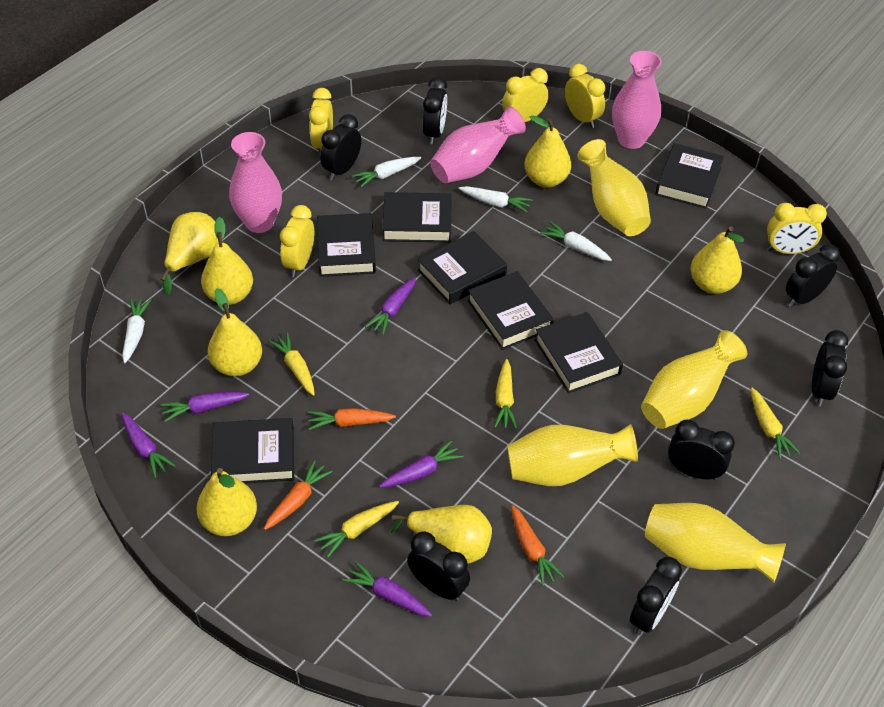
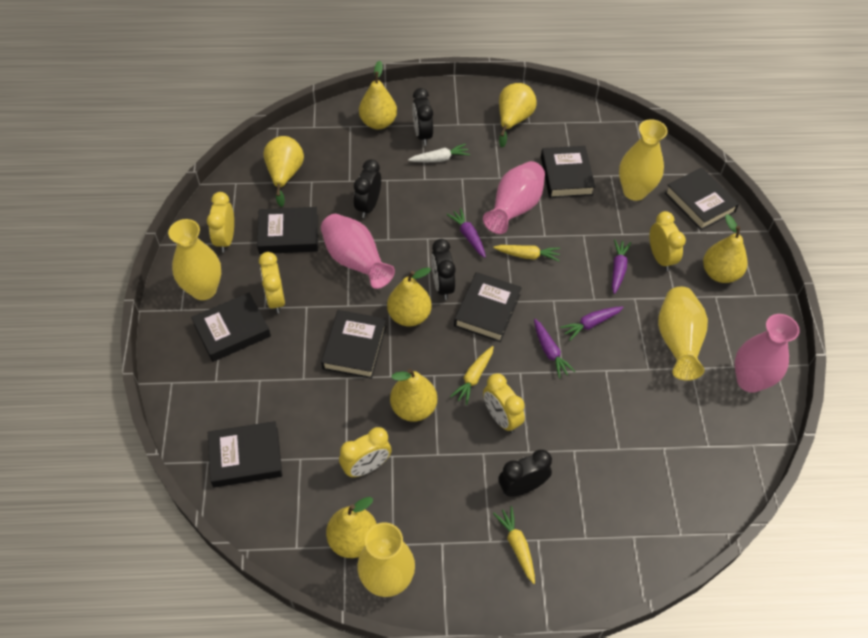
black clock: 7 -> 4
orange carrot: 3 -> 0
purple carrot: 5 -> 4
white carrot: 4 -> 1
yellow carrot: 4 -> 3

